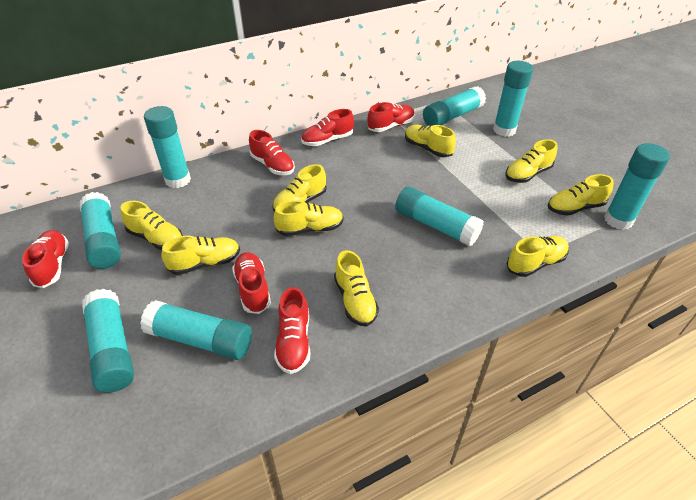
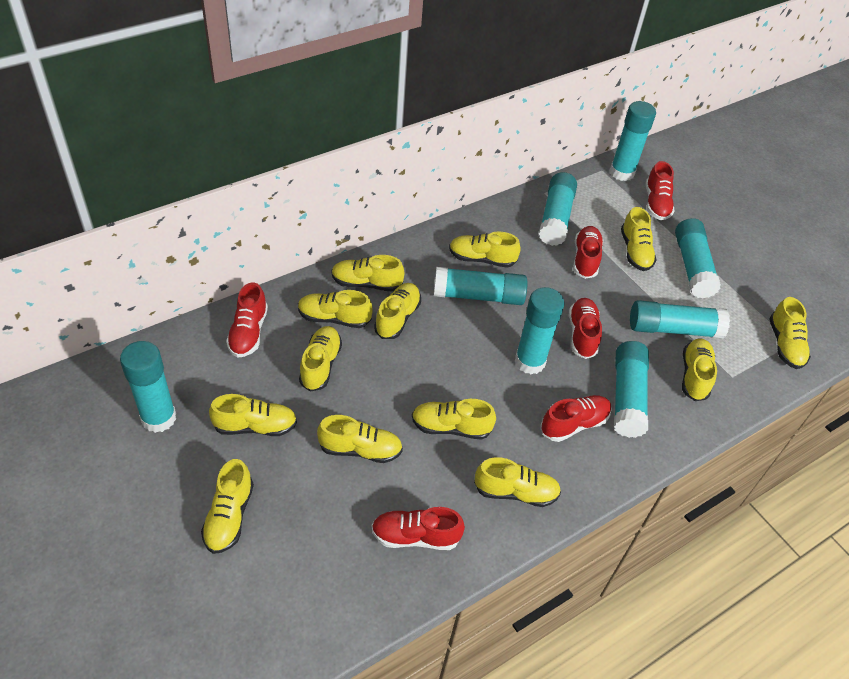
yellow shoe: 9 -> 13

